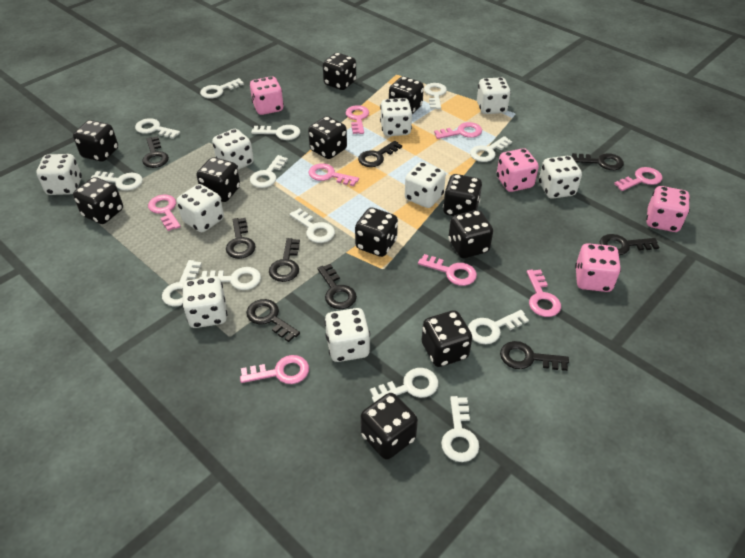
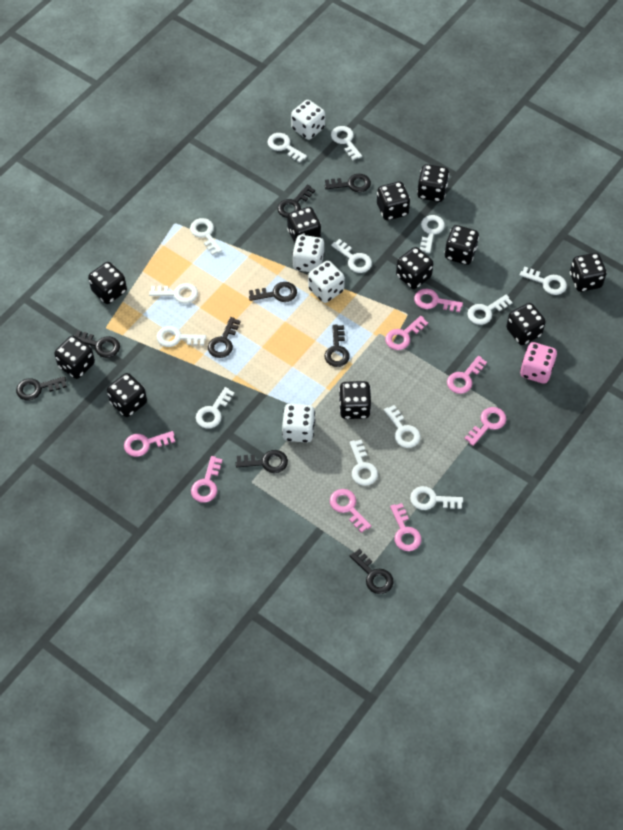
pink dice: 4 -> 1
white dice: 9 -> 4

